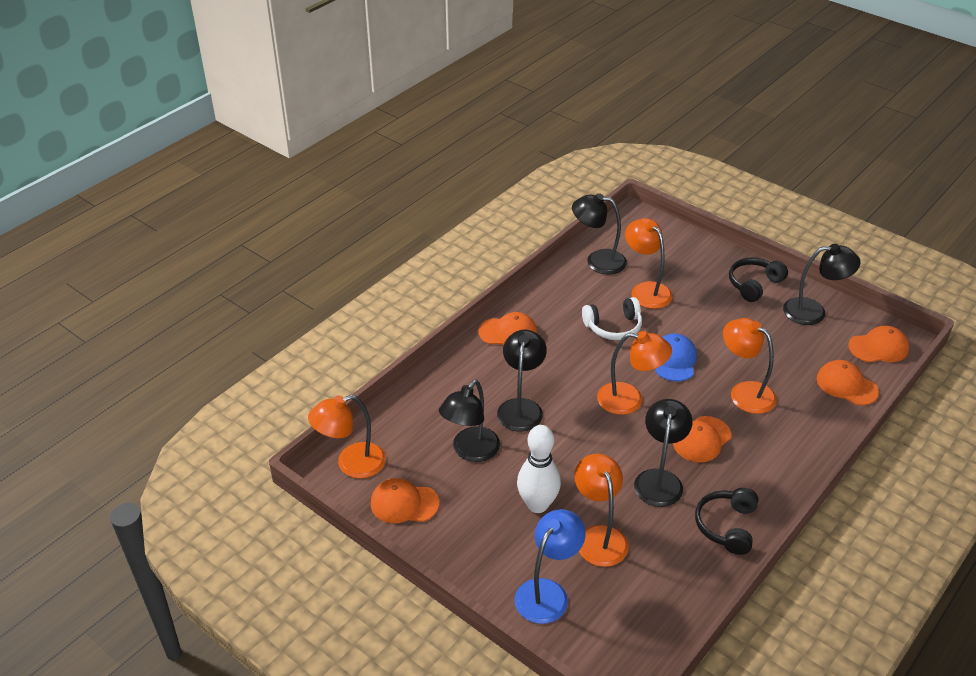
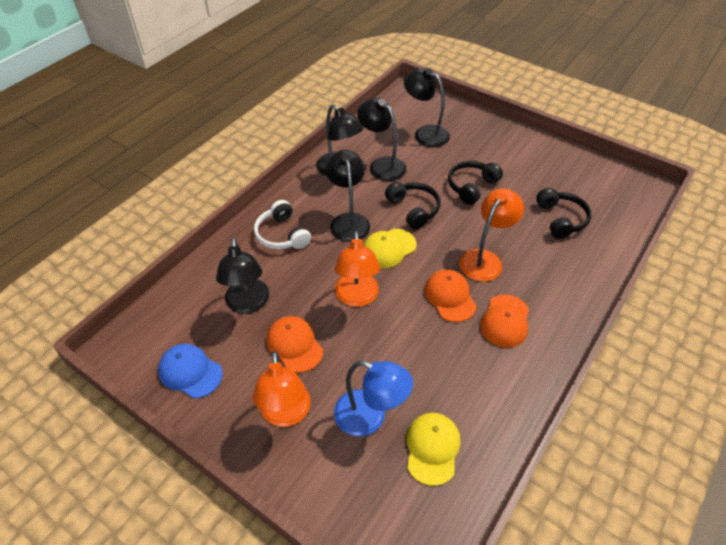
black headphones: 2 -> 3
orange cap: 5 -> 3
orange lamp: 5 -> 3
white bowling pin: 1 -> 0
yellow cap: 0 -> 2

